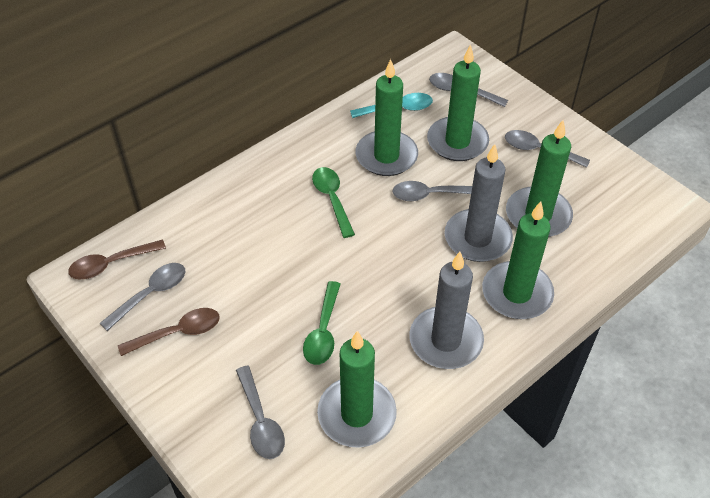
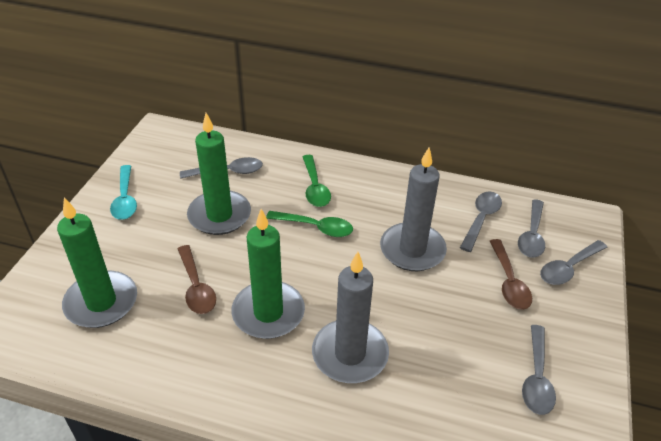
green candle: 5 -> 3

